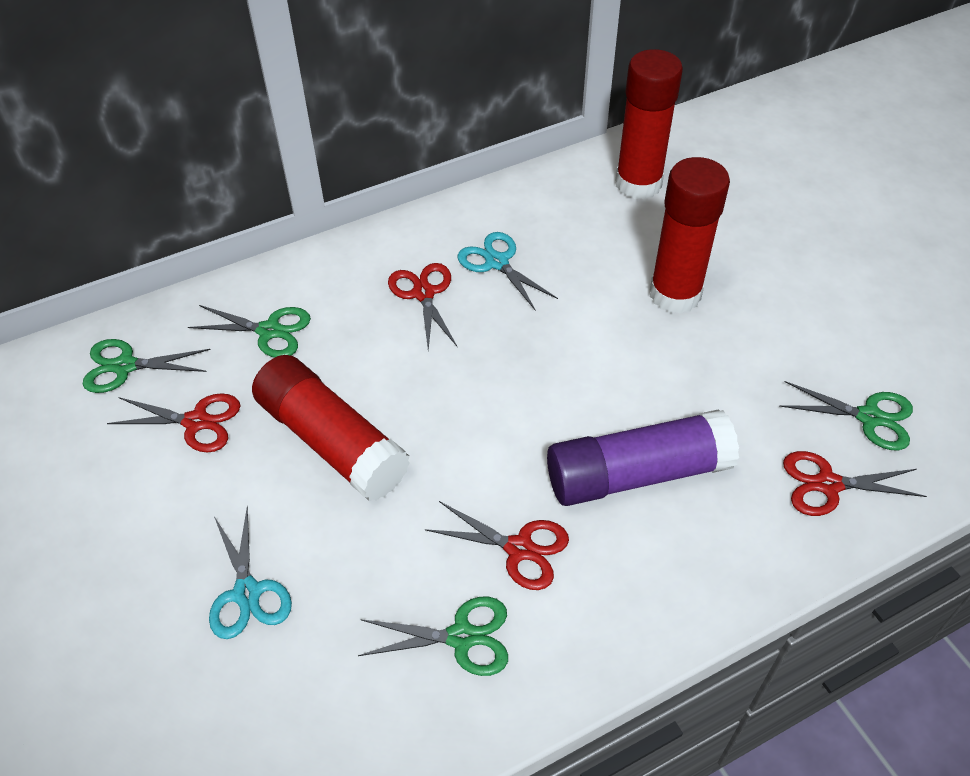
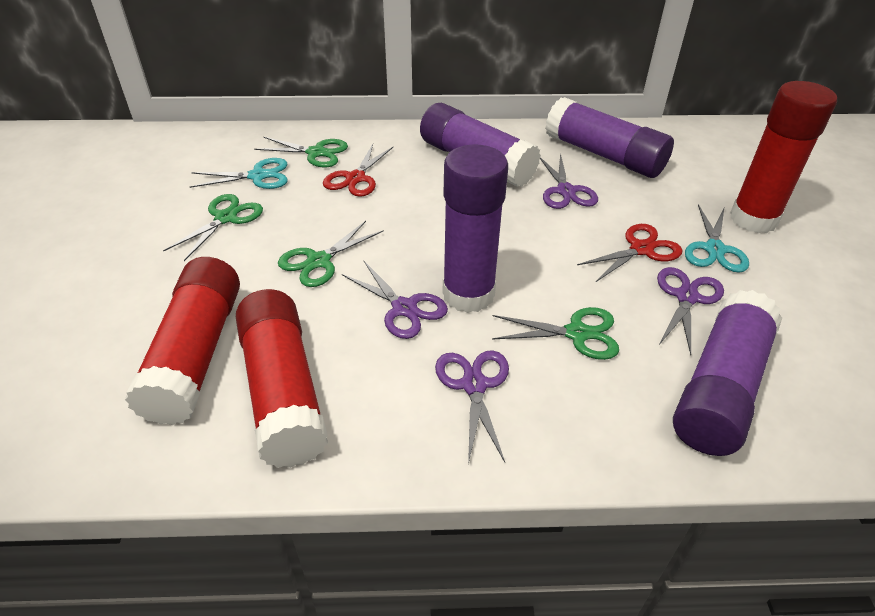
purple glue stick: 1 -> 4
purple scissors: 0 -> 4
red scissors: 4 -> 2

